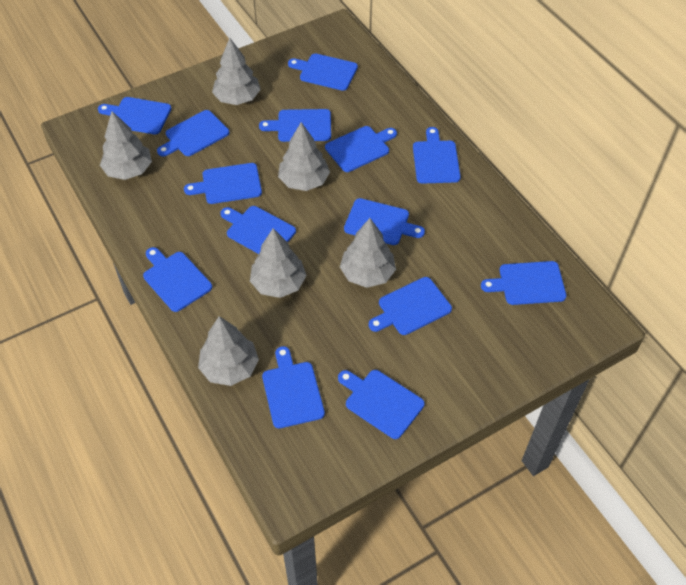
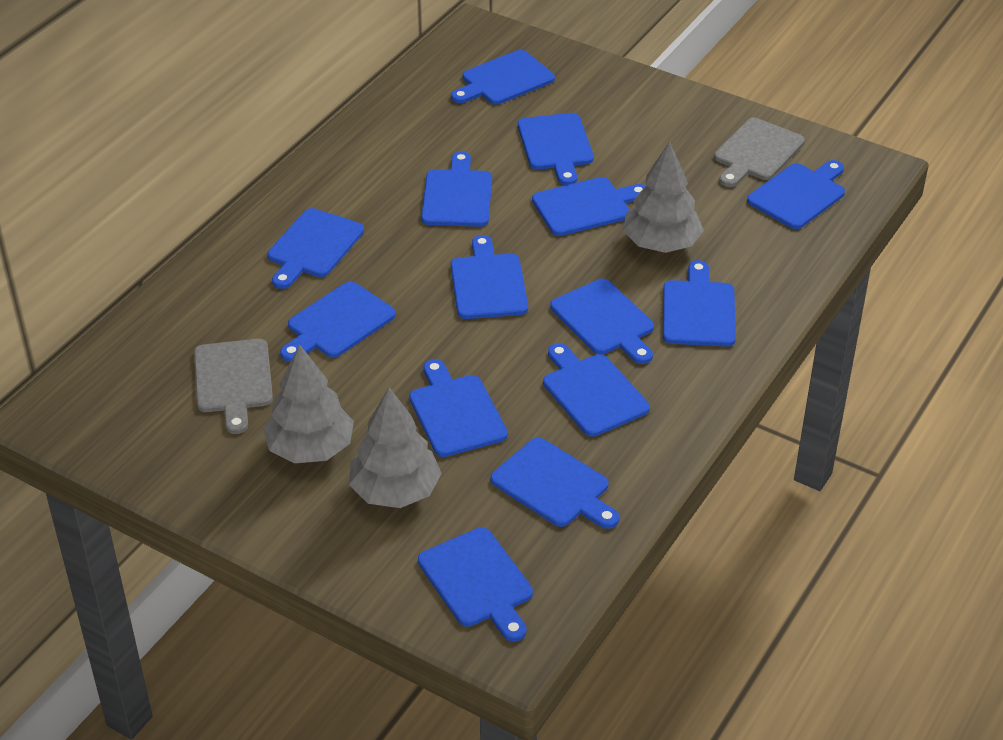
grey cutting board: 0 -> 2
grey tree: 6 -> 3

